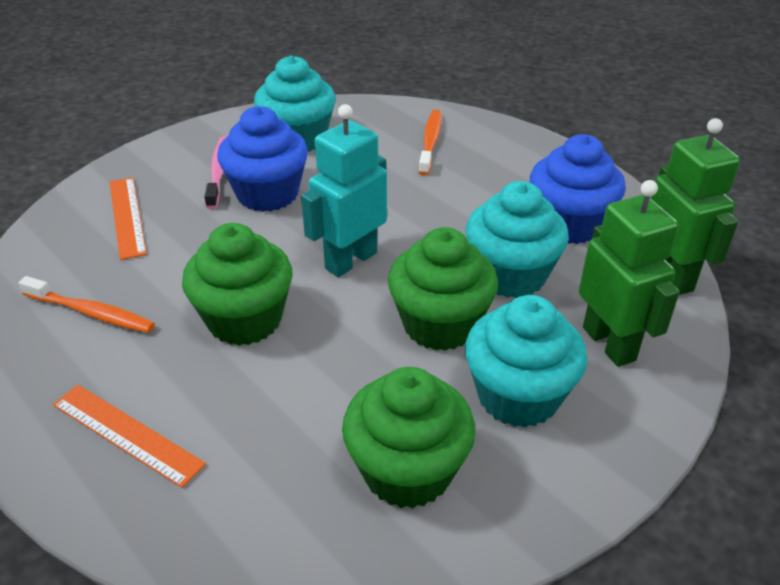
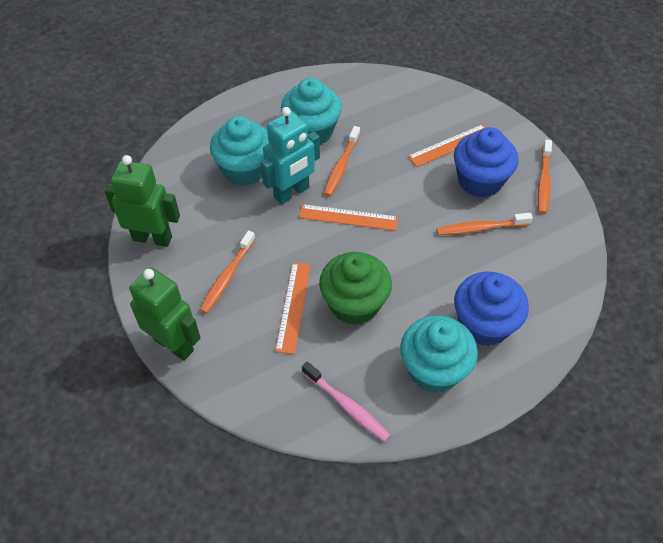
green cupcake: 3 -> 1
orange ruler: 2 -> 3
orange toothbrush: 2 -> 4

